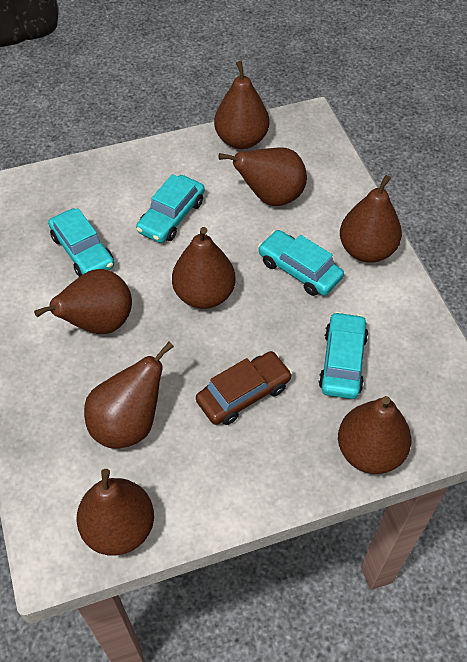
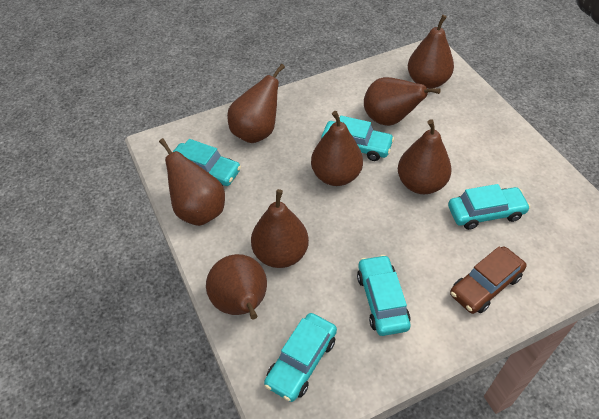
turquoise car: 4 -> 5

